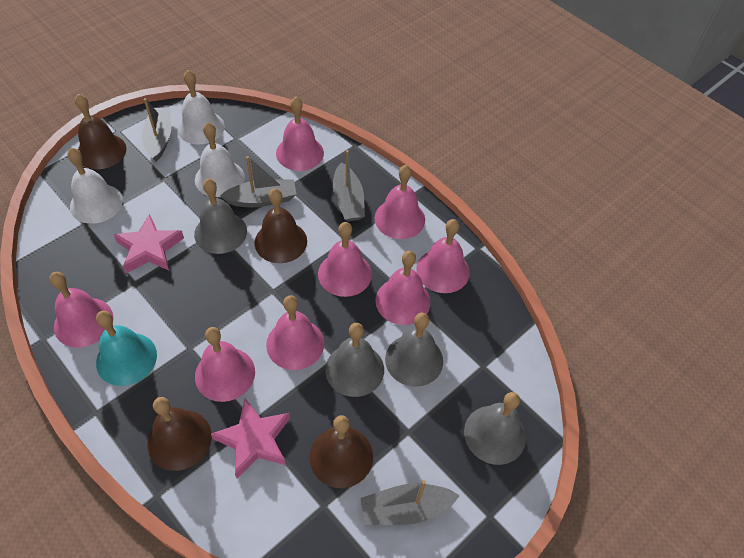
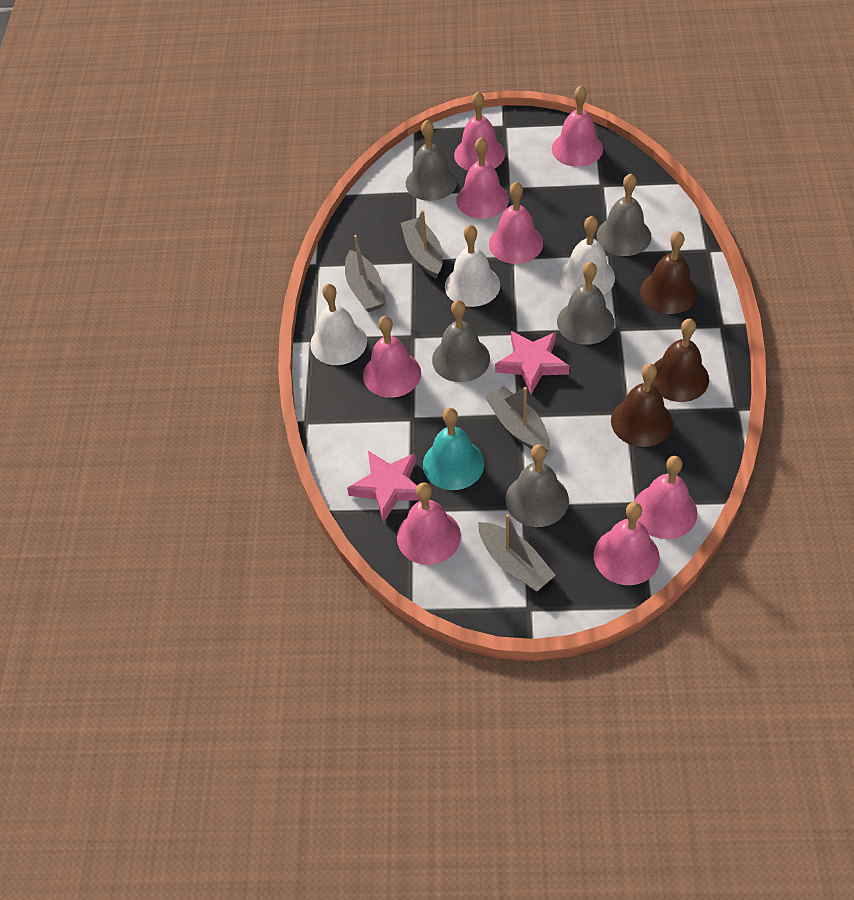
brown bell: 4 -> 3
grey bell: 4 -> 5

